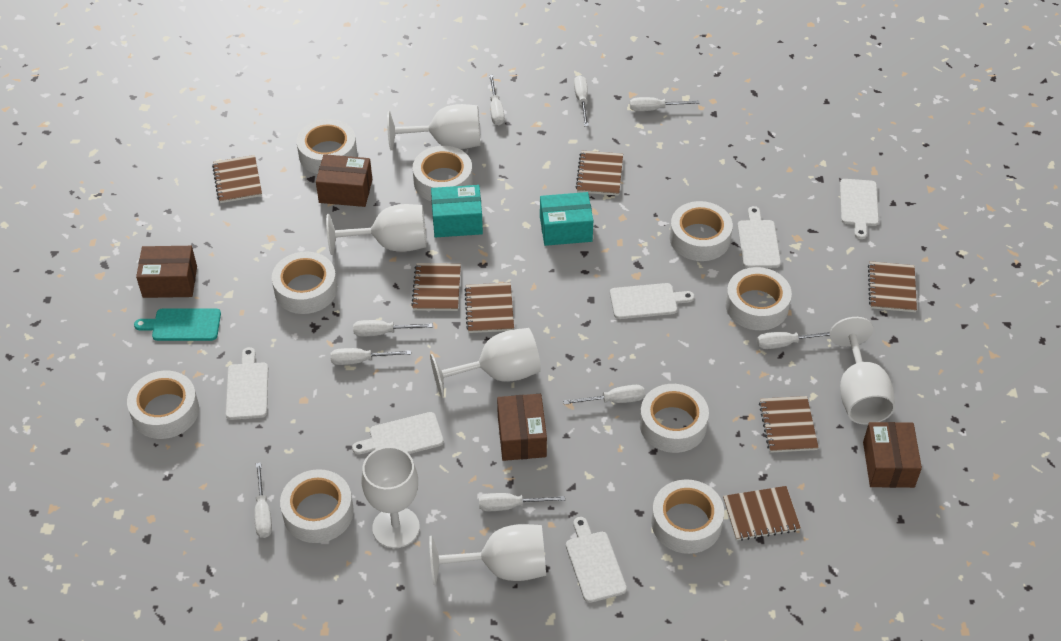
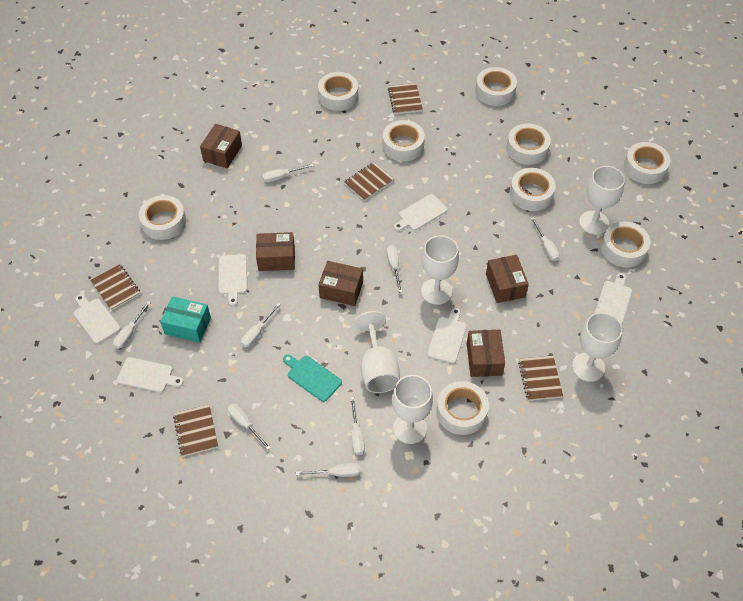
brown box: 4 -> 5
brown notebook: 7 -> 5
turquoise box: 2 -> 1
white goblet: 6 -> 5
white screwdriver: 9 -> 8

